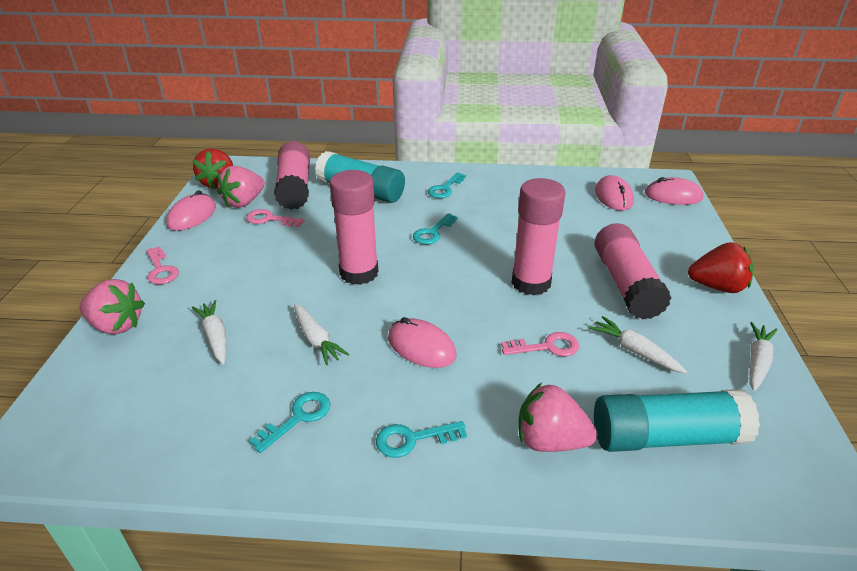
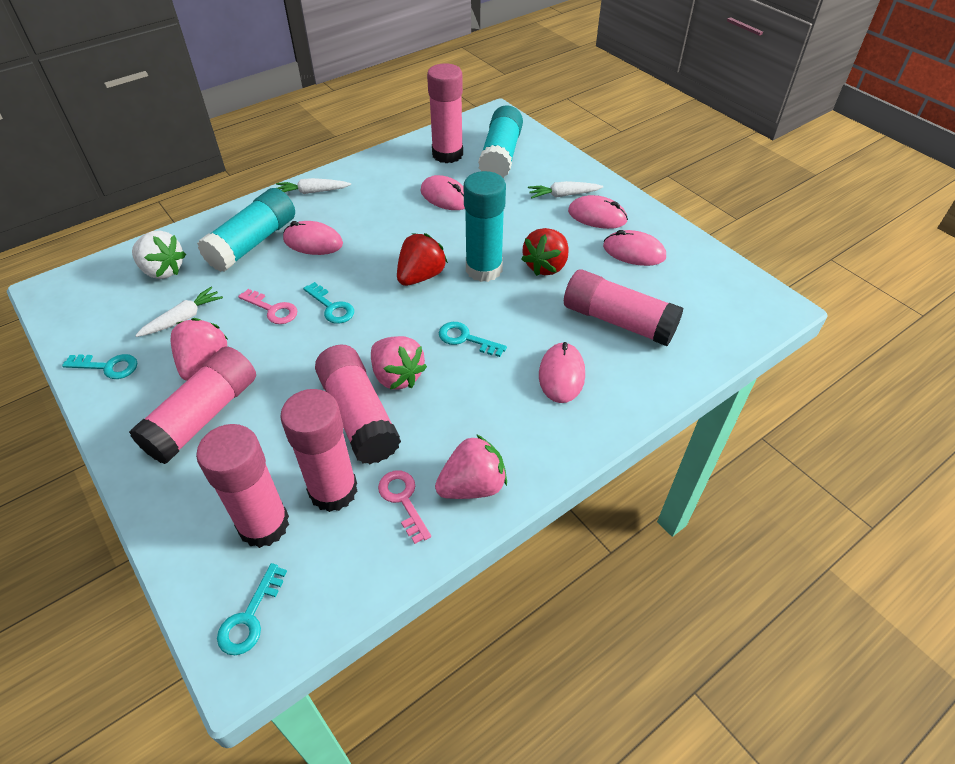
pink glue stick: 4 -> 6
pink key: 3 -> 2
pink mouse: 4 -> 5
turquoise glue stick: 2 -> 3
white carrot: 4 -> 3
white strawberry: 0 -> 1

